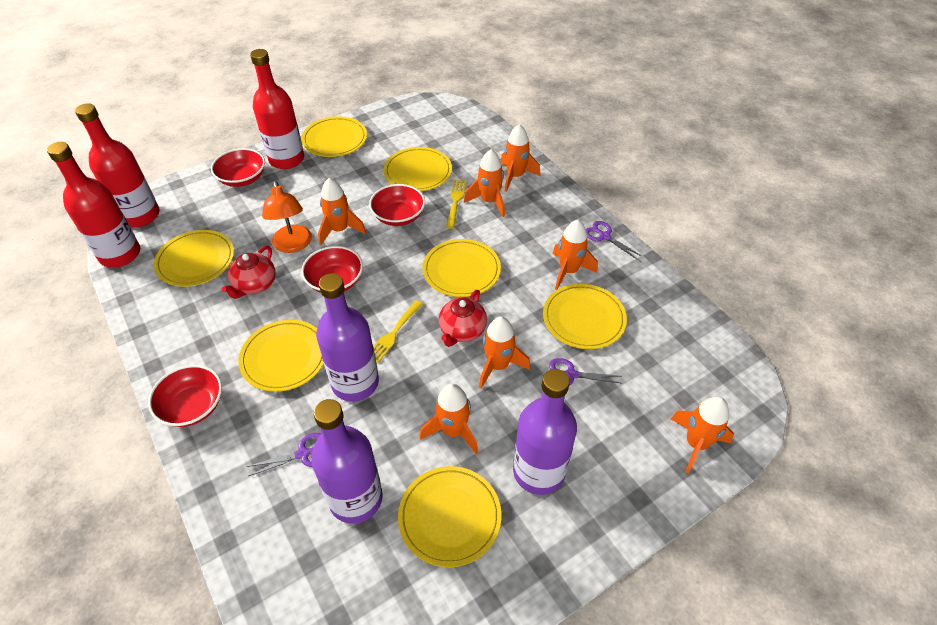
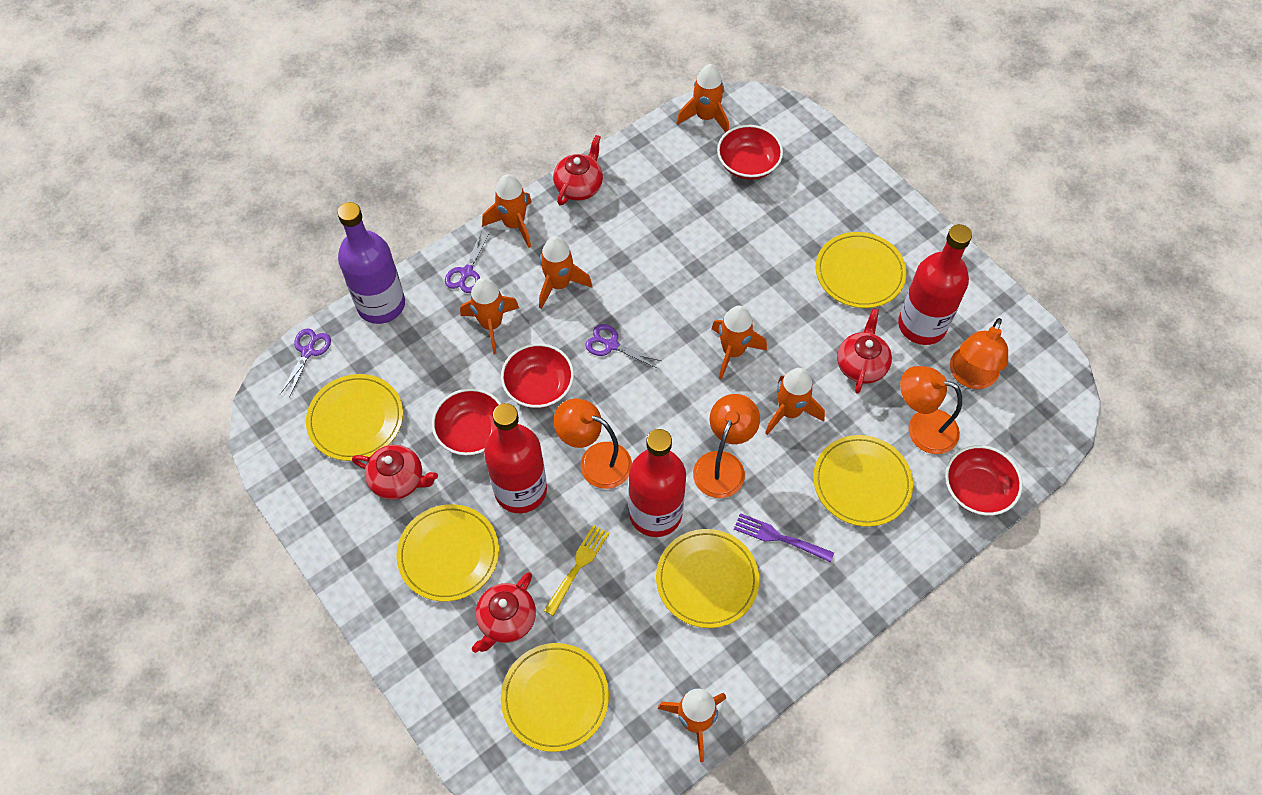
orange lamp: 1 -> 4
purple bottle: 3 -> 1
purple fork: 0 -> 1
red teapot: 2 -> 4
yellow fork: 2 -> 1
yellow plate: 7 -> 6

